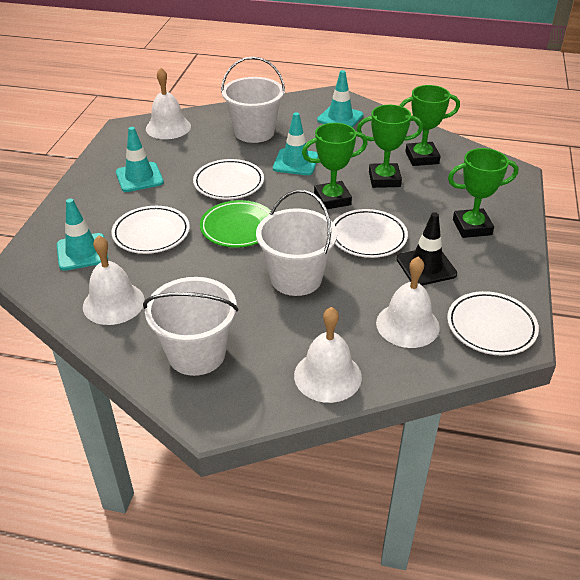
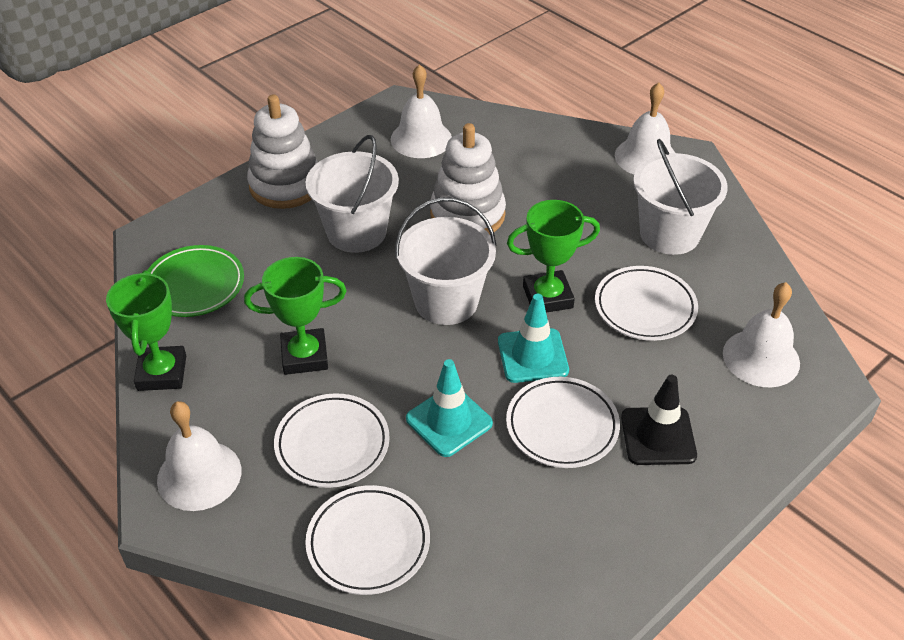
green trophy: 4 -> 3
turquoise traffic cone: 4 -> 2
white stacking toy: 0 -> 2

